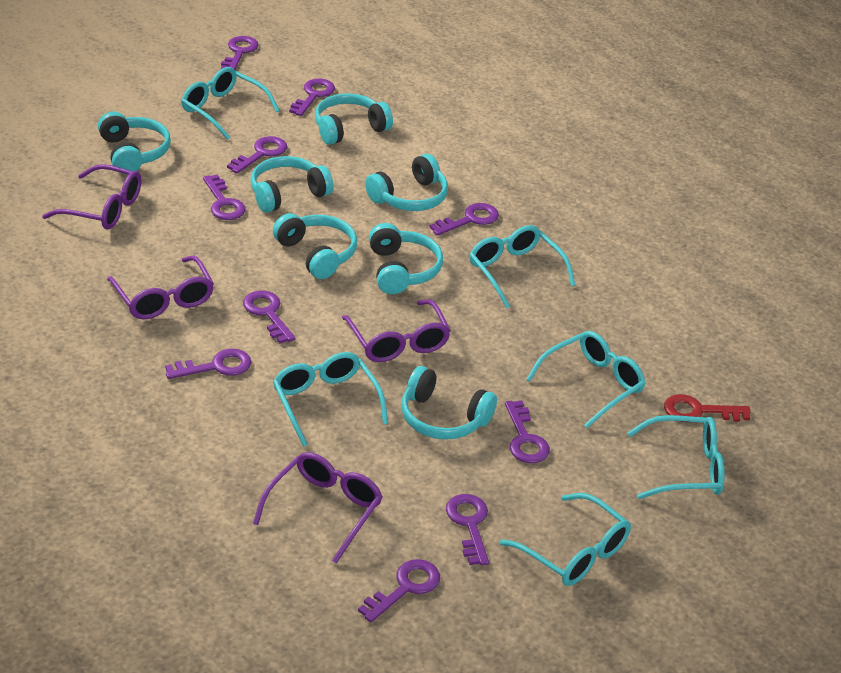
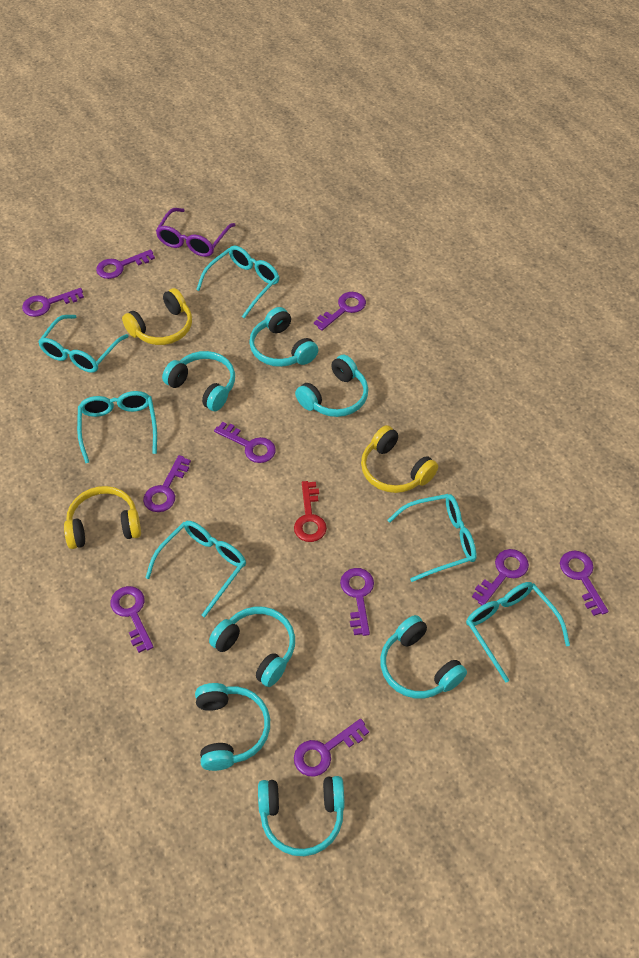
purple glasses: 4 -> 1
yellow headphones: 0 -> 3

